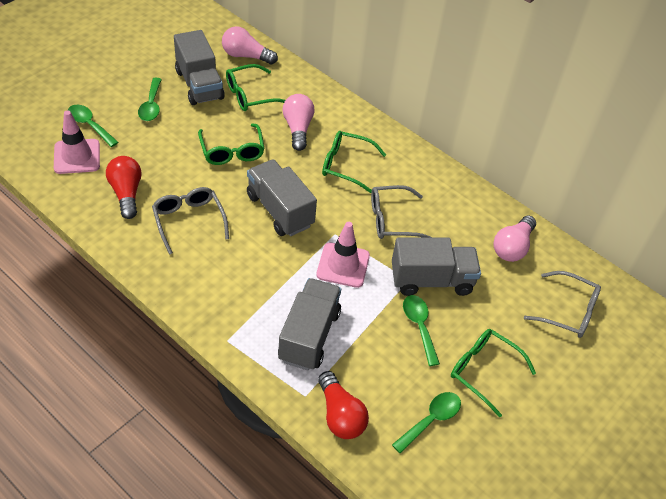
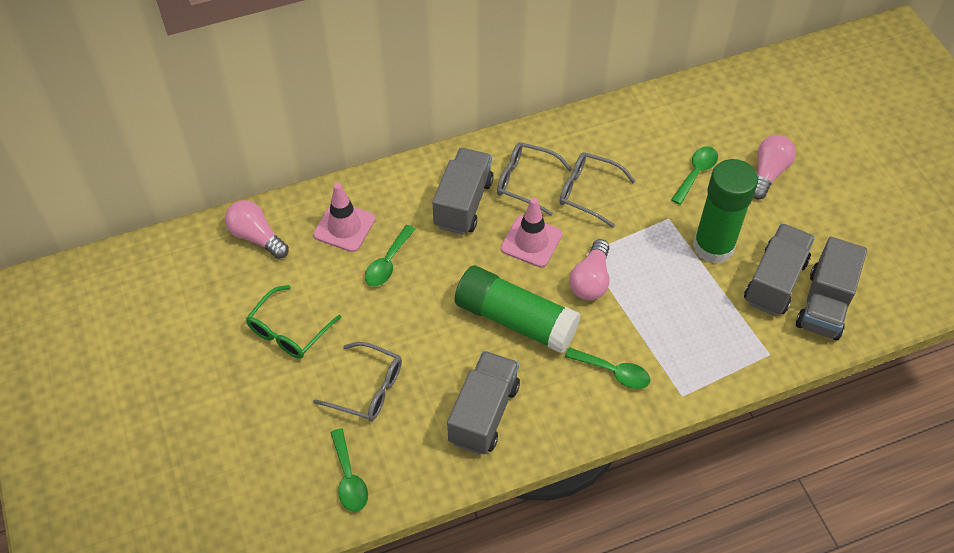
green glasses: 4 -> 1
green glue stick: 0 -> 2
red light bulb: 2 -> 0

